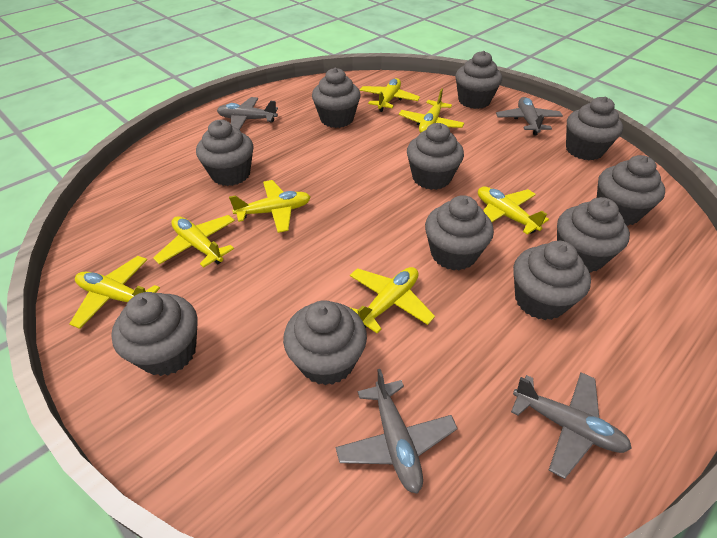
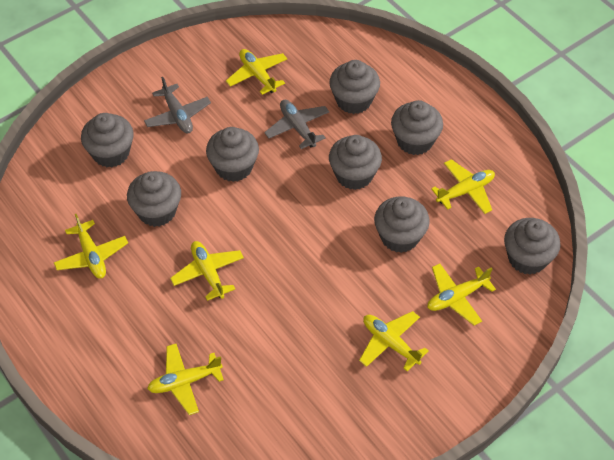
grey cupcake: 11 -> 8
grey plane: 4 -> 2

